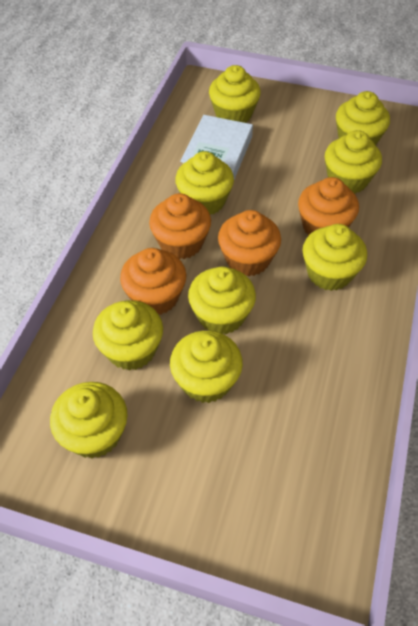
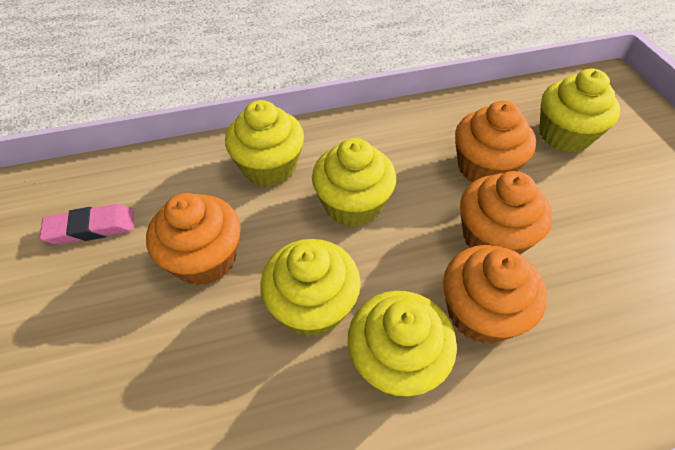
pink eraser: 0 -> 1
white book: 1 -> 0
yellow cupcake: 9 -> 5

